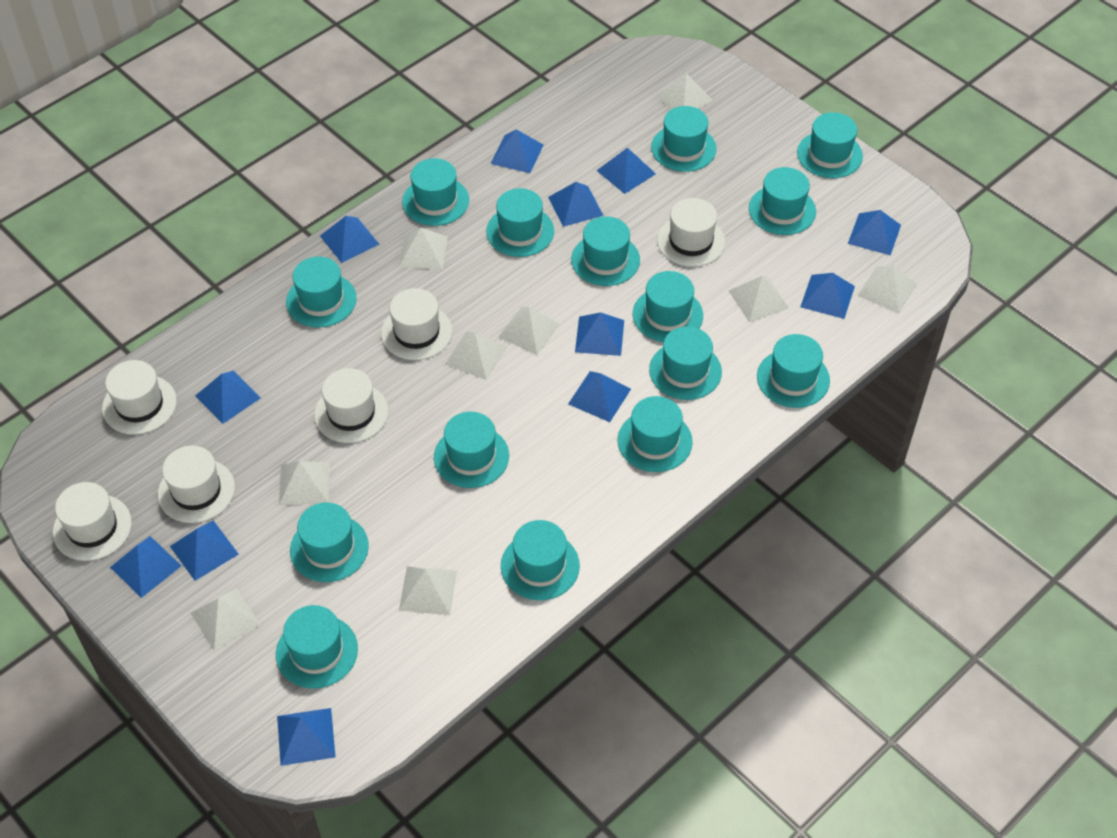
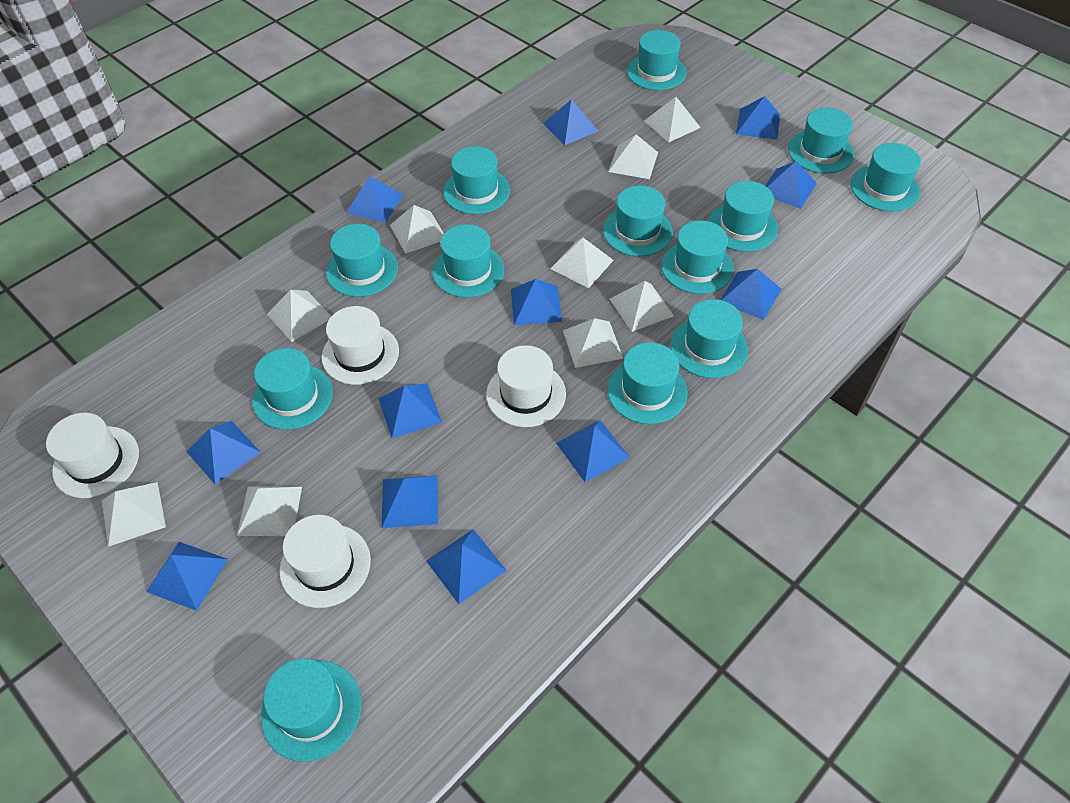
turquoise hat: 15 -> 13
white hat: 6 -> 4

